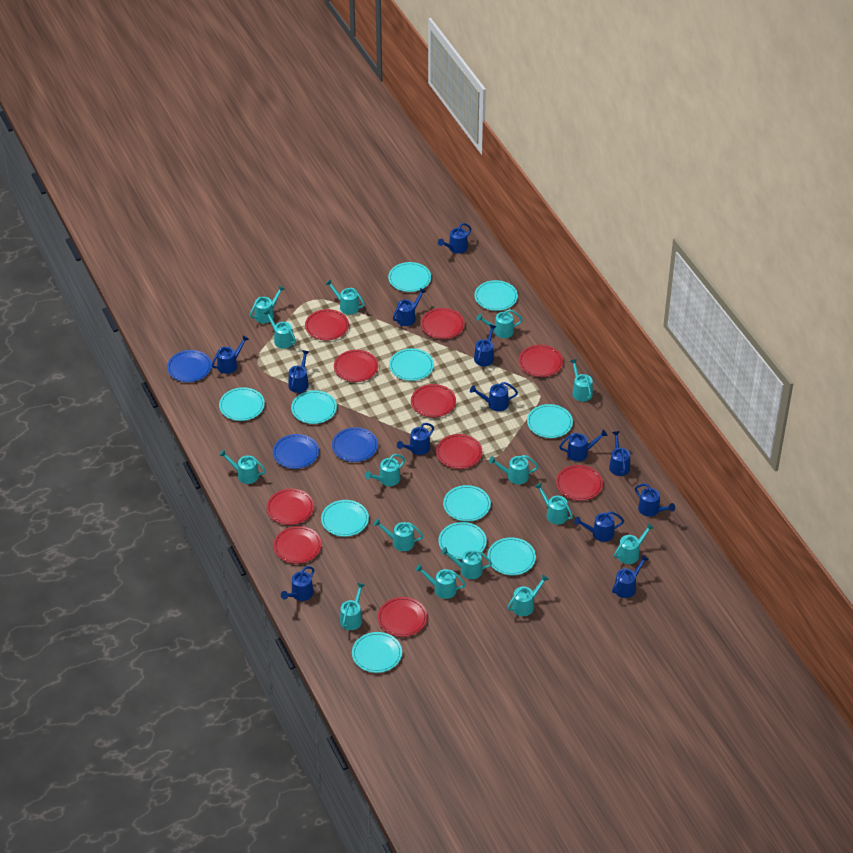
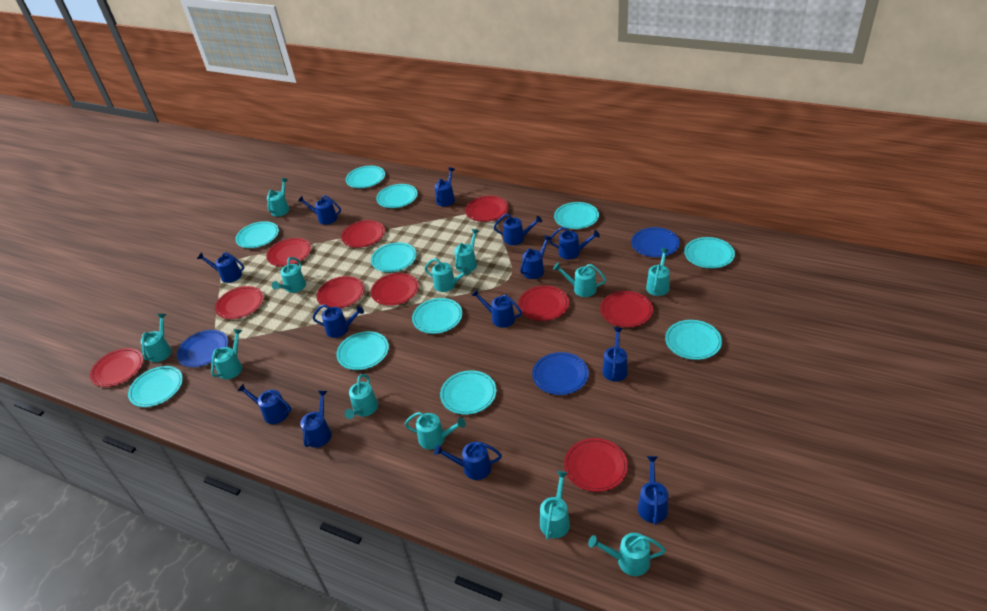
turquoise watering can: 15 -> 12

